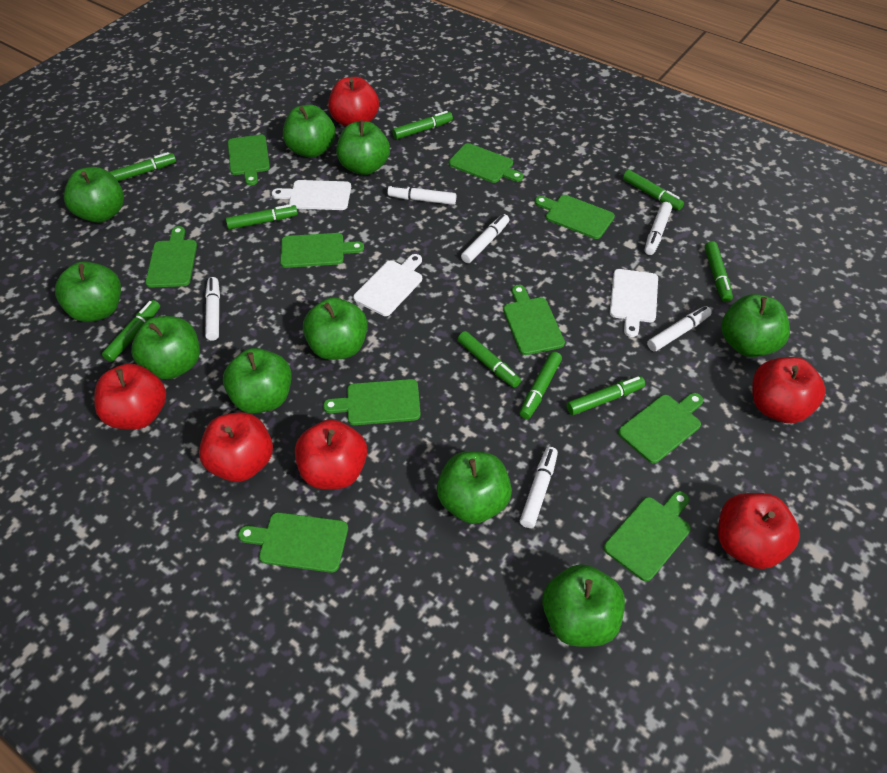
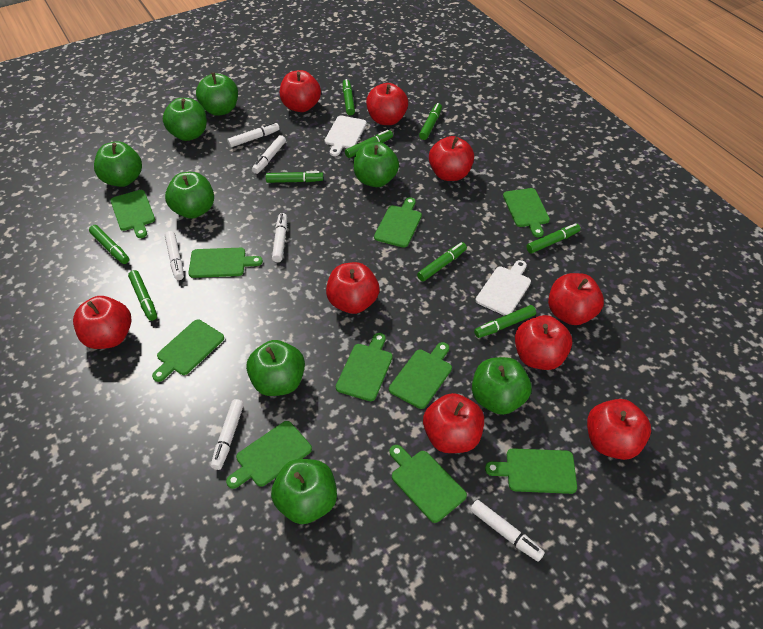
green apple: 10 -> 8
red apple: 6 -> 9
white cutting board: 3 -> 2

